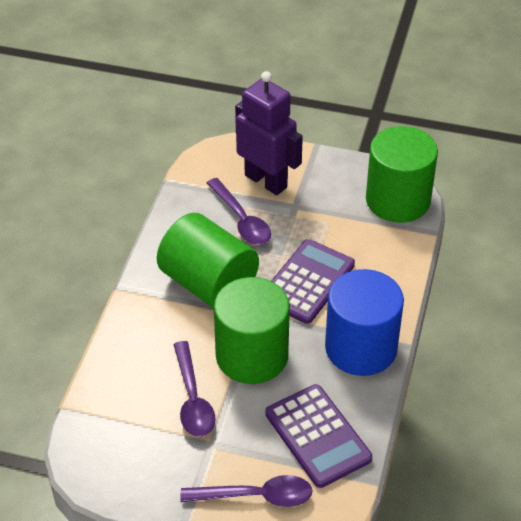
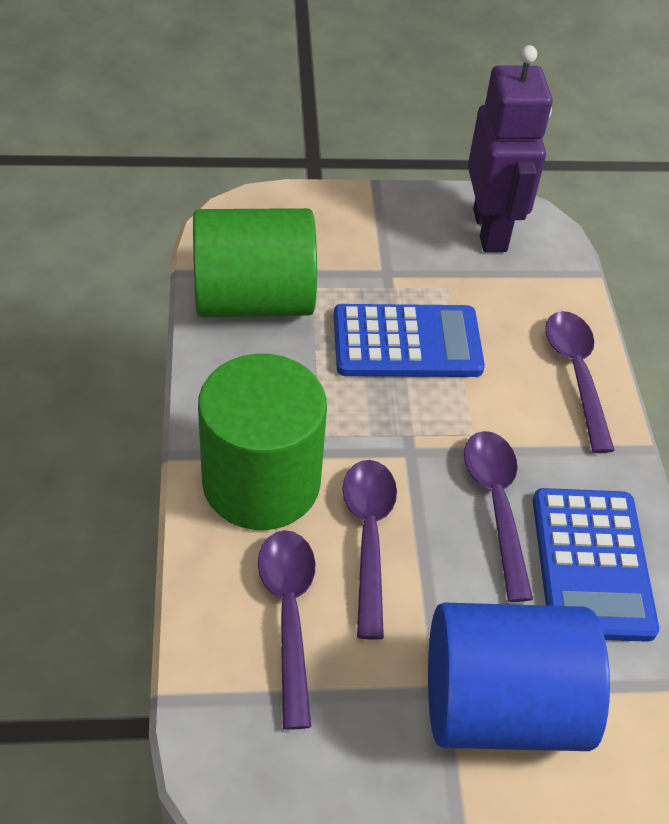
blue calculator: 0 -> 2
green cylinder: 3 -> 2
purple calculator: 2 -> 0
purple spoon: 3 -> 4

